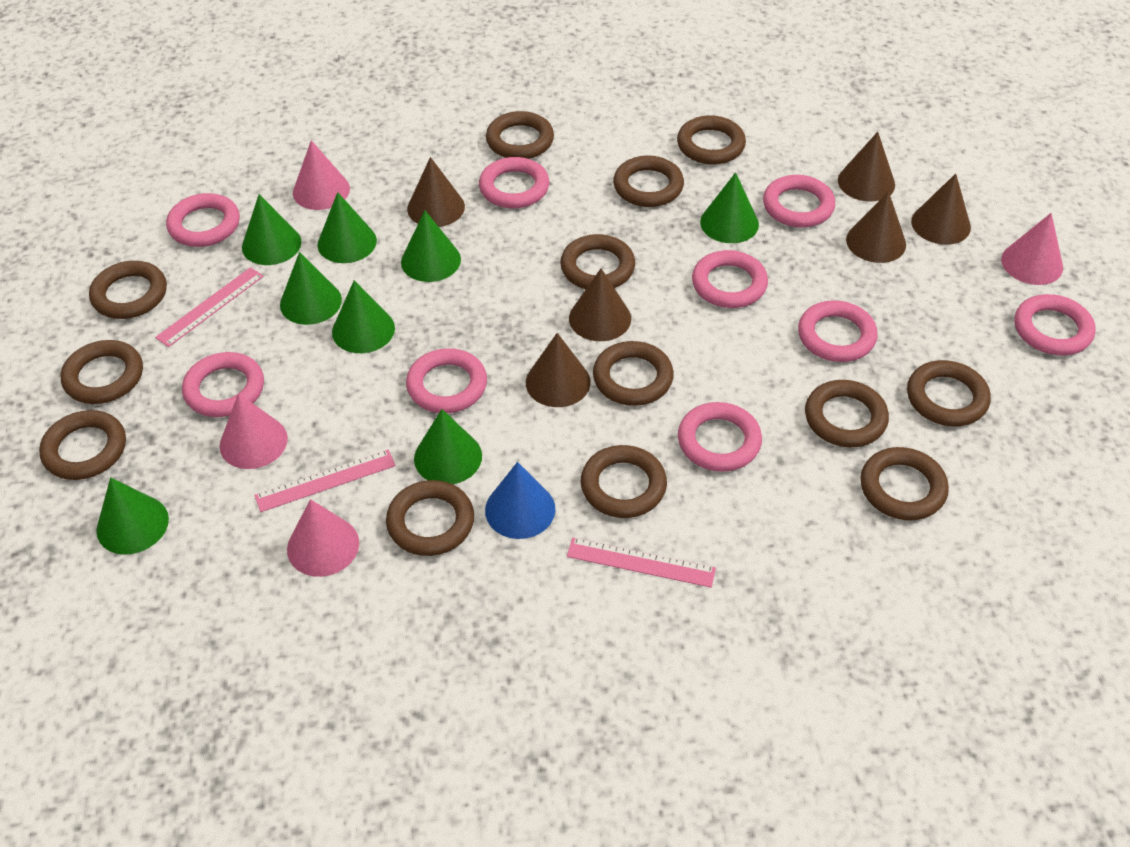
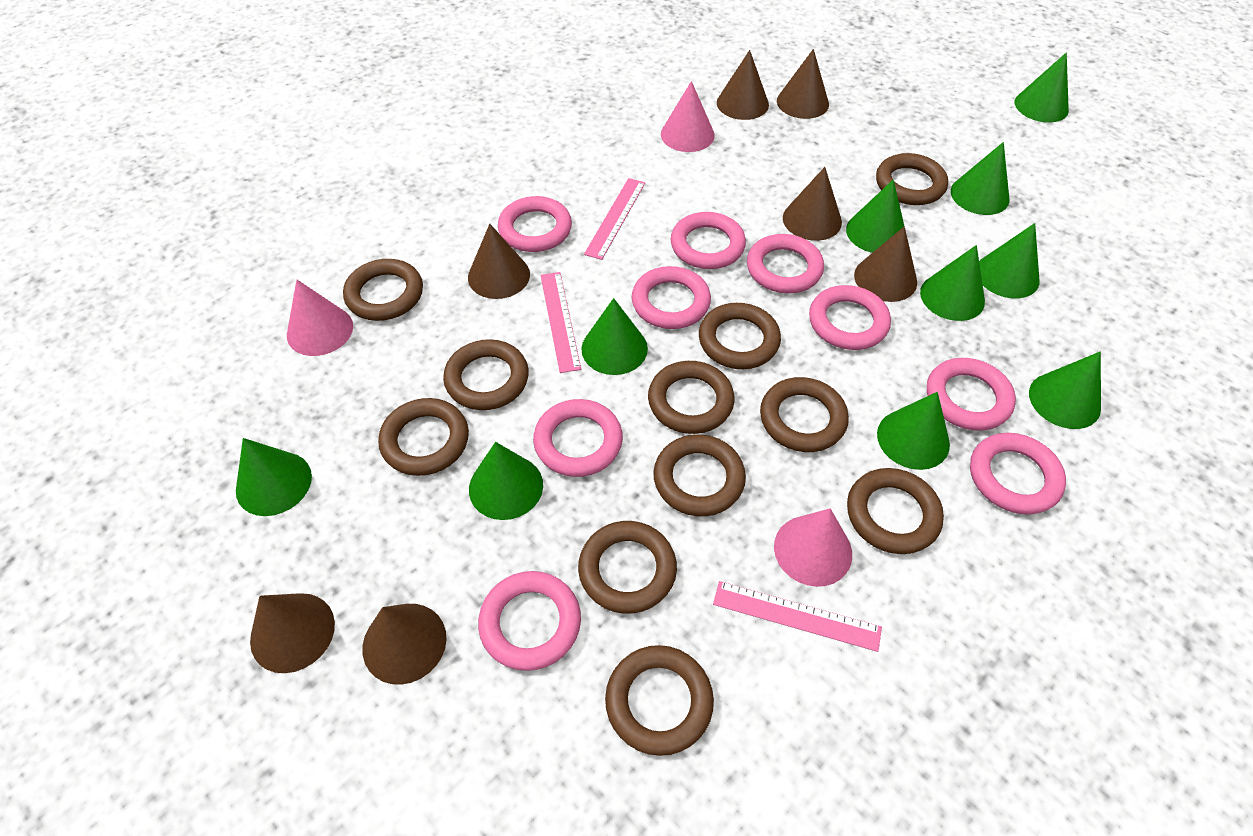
blue cone: 1 -> 0
brown cone: 6 -> 7
brown ring: 13 -> 11
green cone: 8 -> 10
pink cone: 4 -> 3

